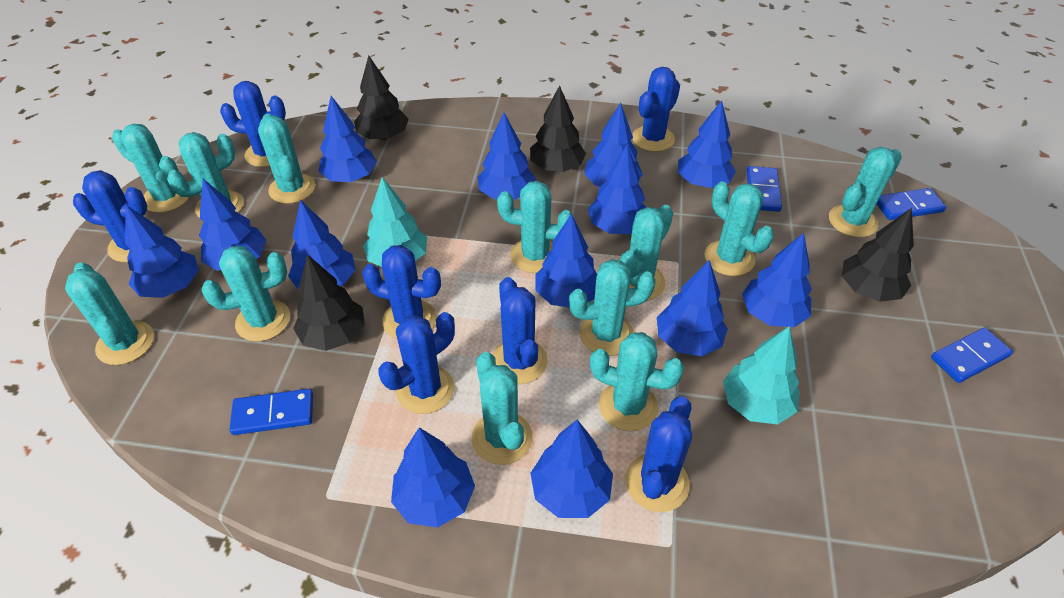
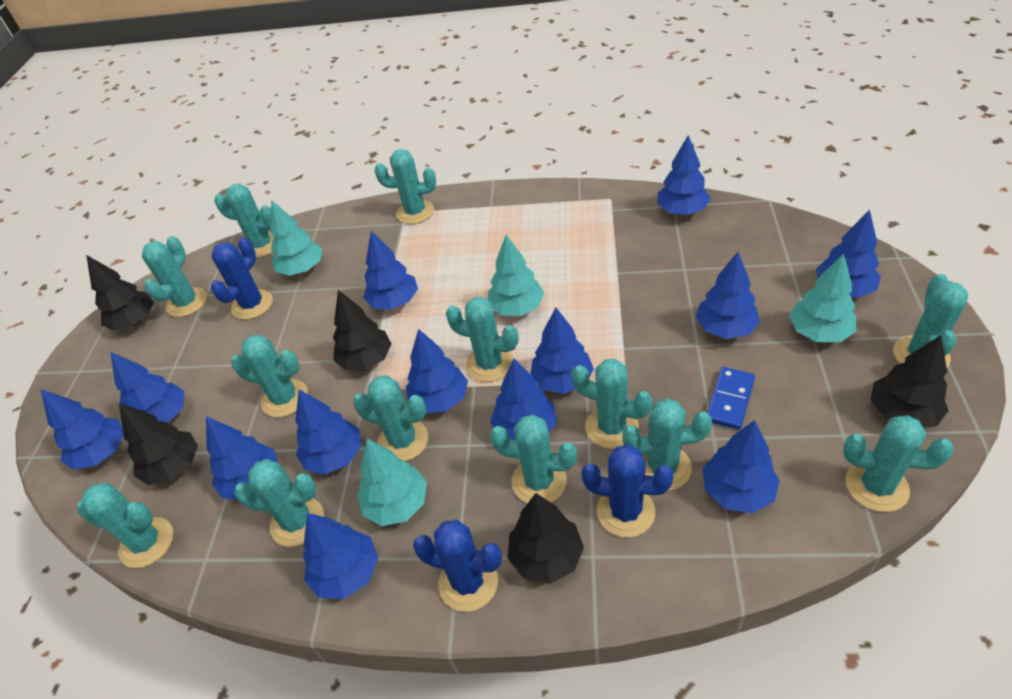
black tree: 4 -> 5
blue cactus: 7 -> 3
blue domino: 4 -> 1
turquoise cactus: 12 -> 13
turquoise tree: 2 -> 4

